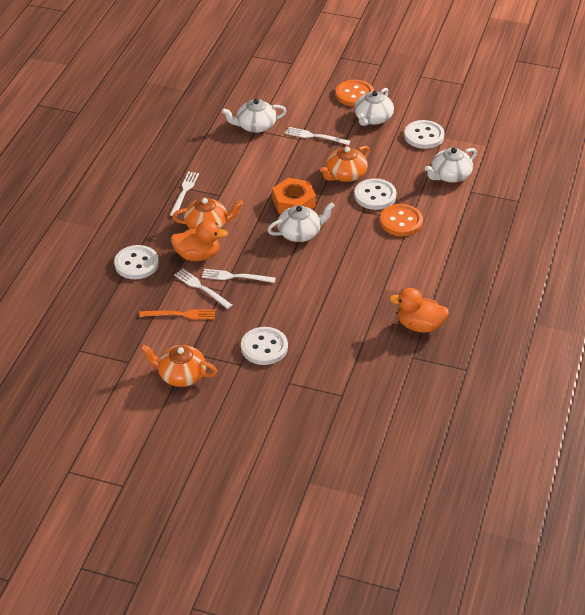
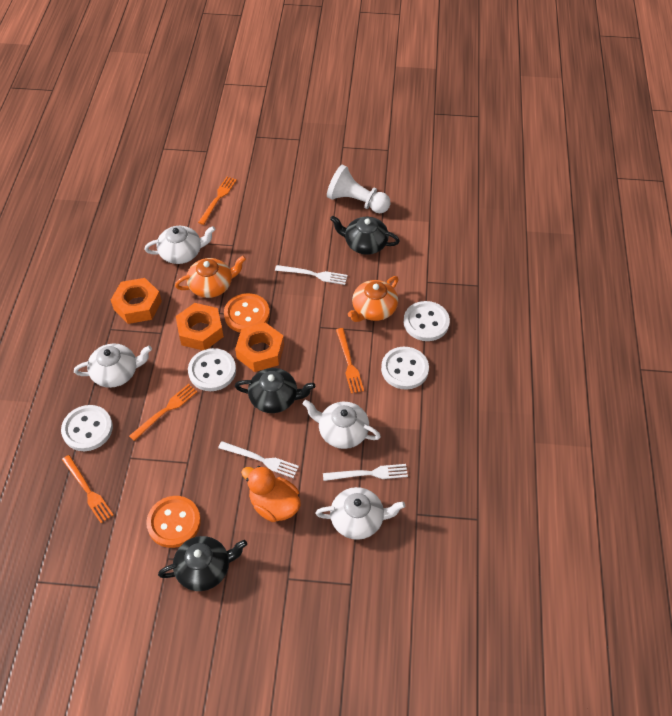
black teapot: 0 -> 3
orange duck: 2 -> 1
orange fork: 1 -> 4
orange nut: 1 -> 3
orange teapot: 3 -> 2
white fork: 4 -> 3
white pawn: 0 -> 1

